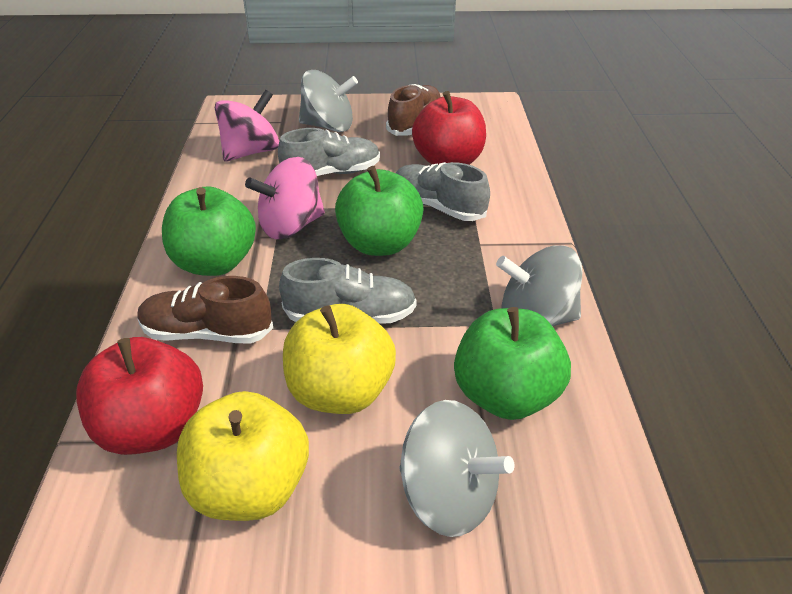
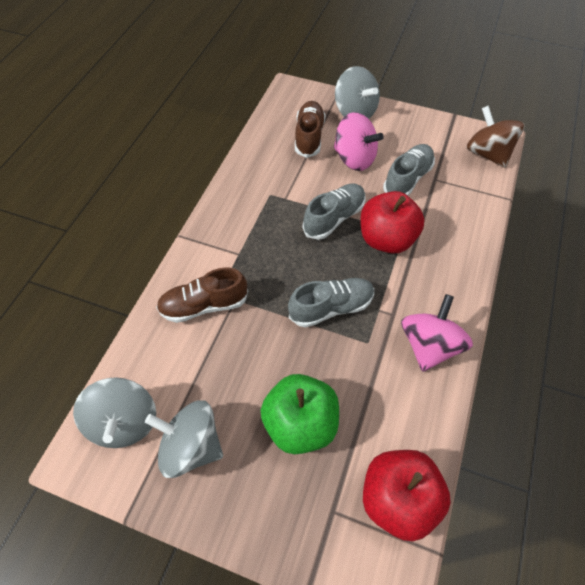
brown spinning top: 0 -> 1
green apple: 3 -> 1
yellow apple: 2 -> 0

